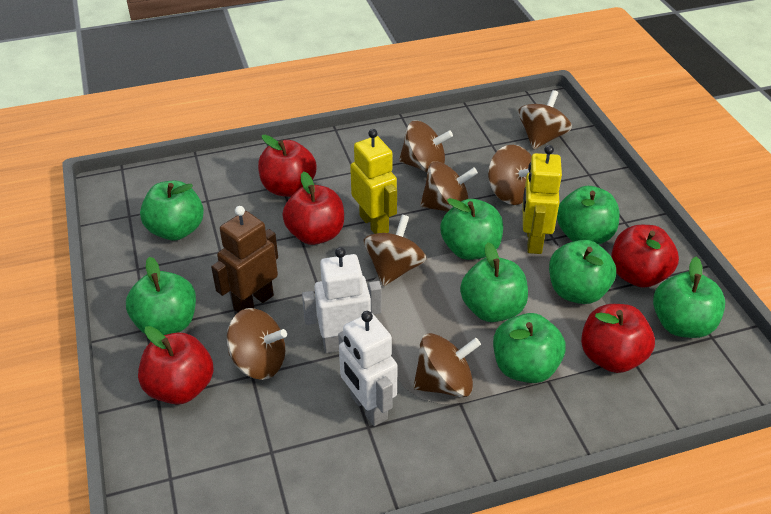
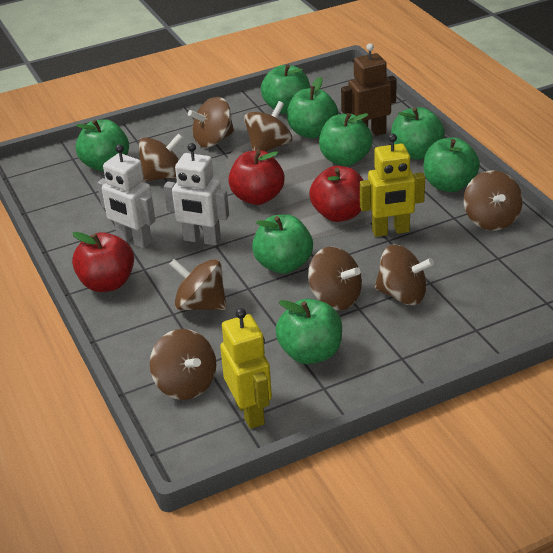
brown spinning top: 7 -> 8
red apple: 5 -> 3

